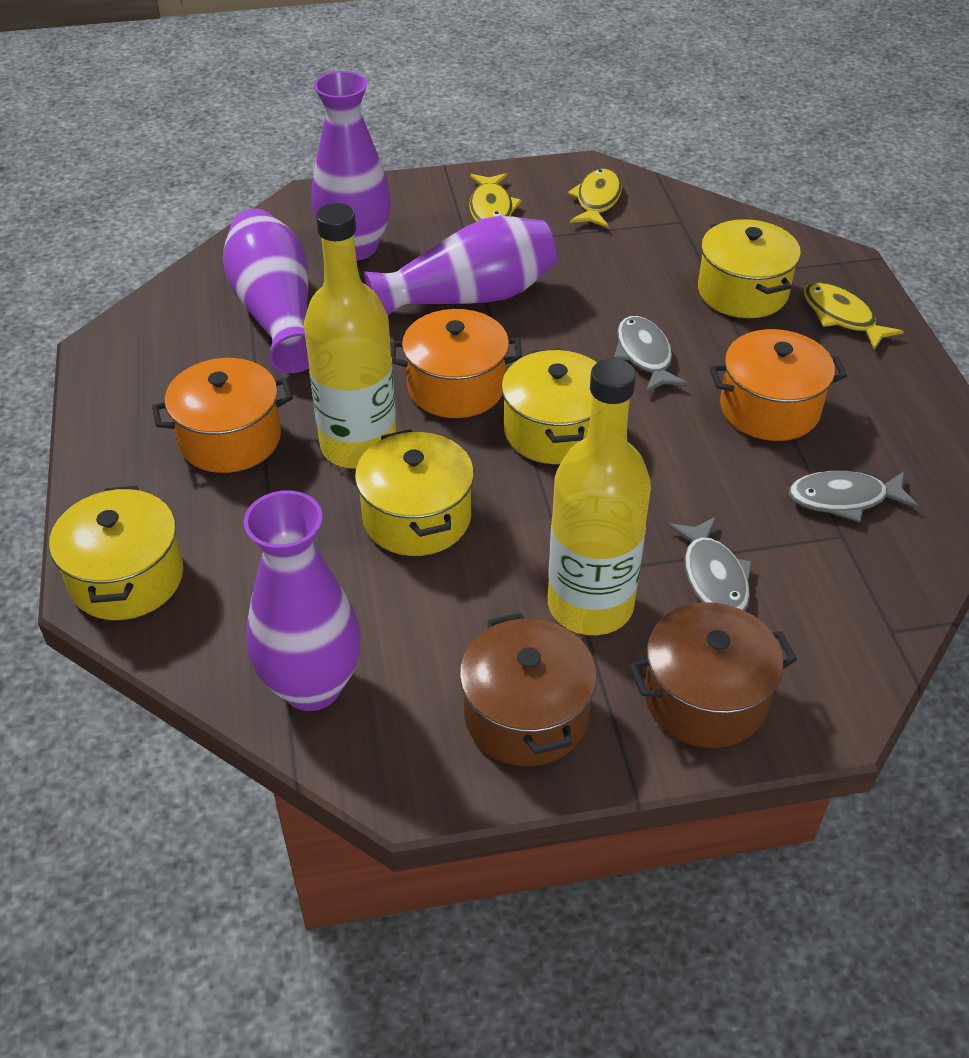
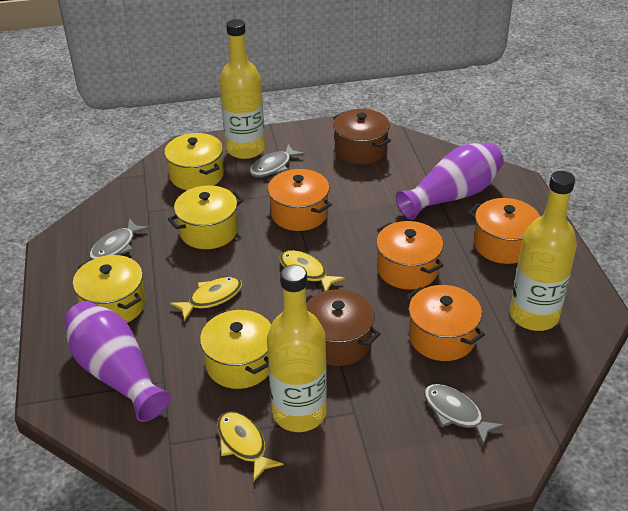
orange pot: 3 -> 4
purple vase: 4 -> 2
yellow bottle: 2 -> 3

